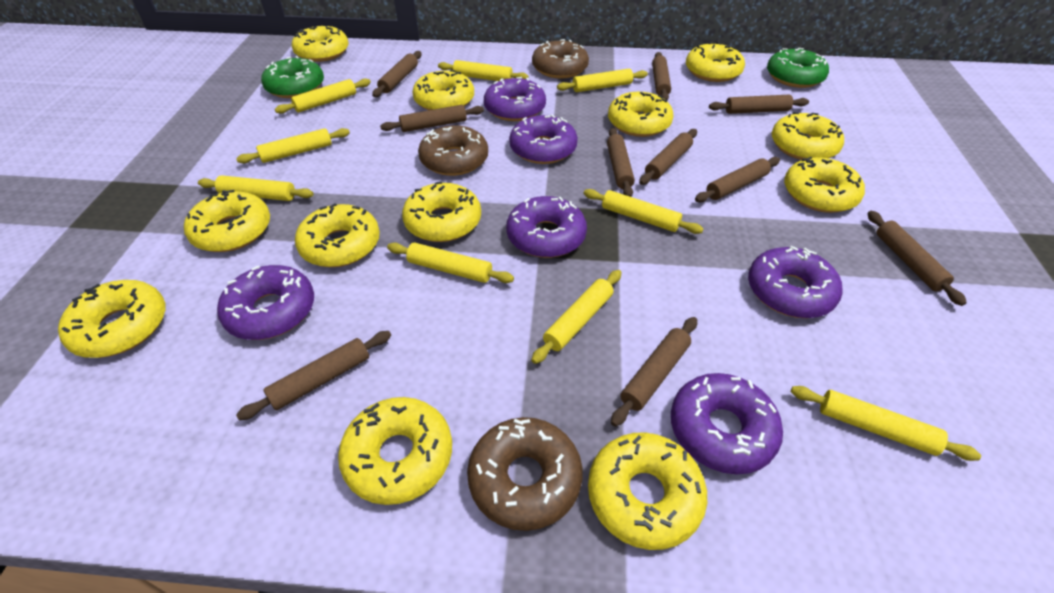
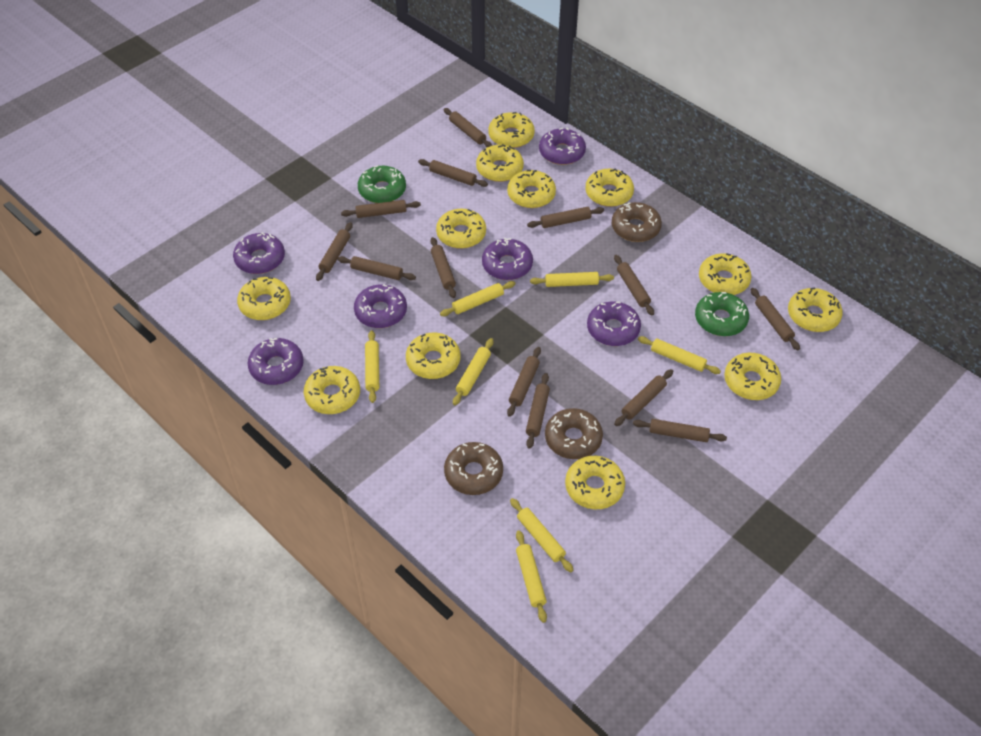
brown rolling pin: 10 -> 13
yellow rolling pin: 9 -> 7

